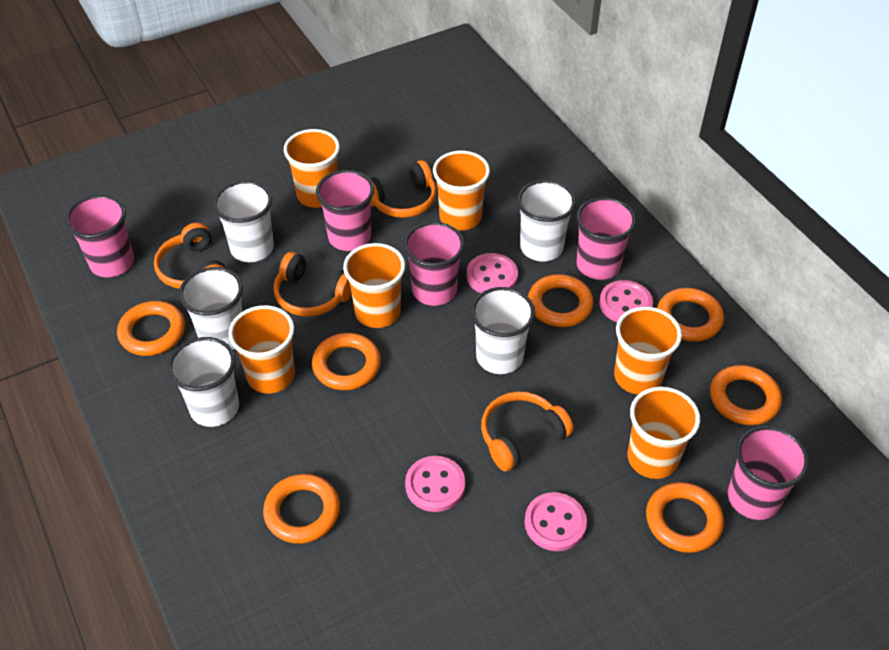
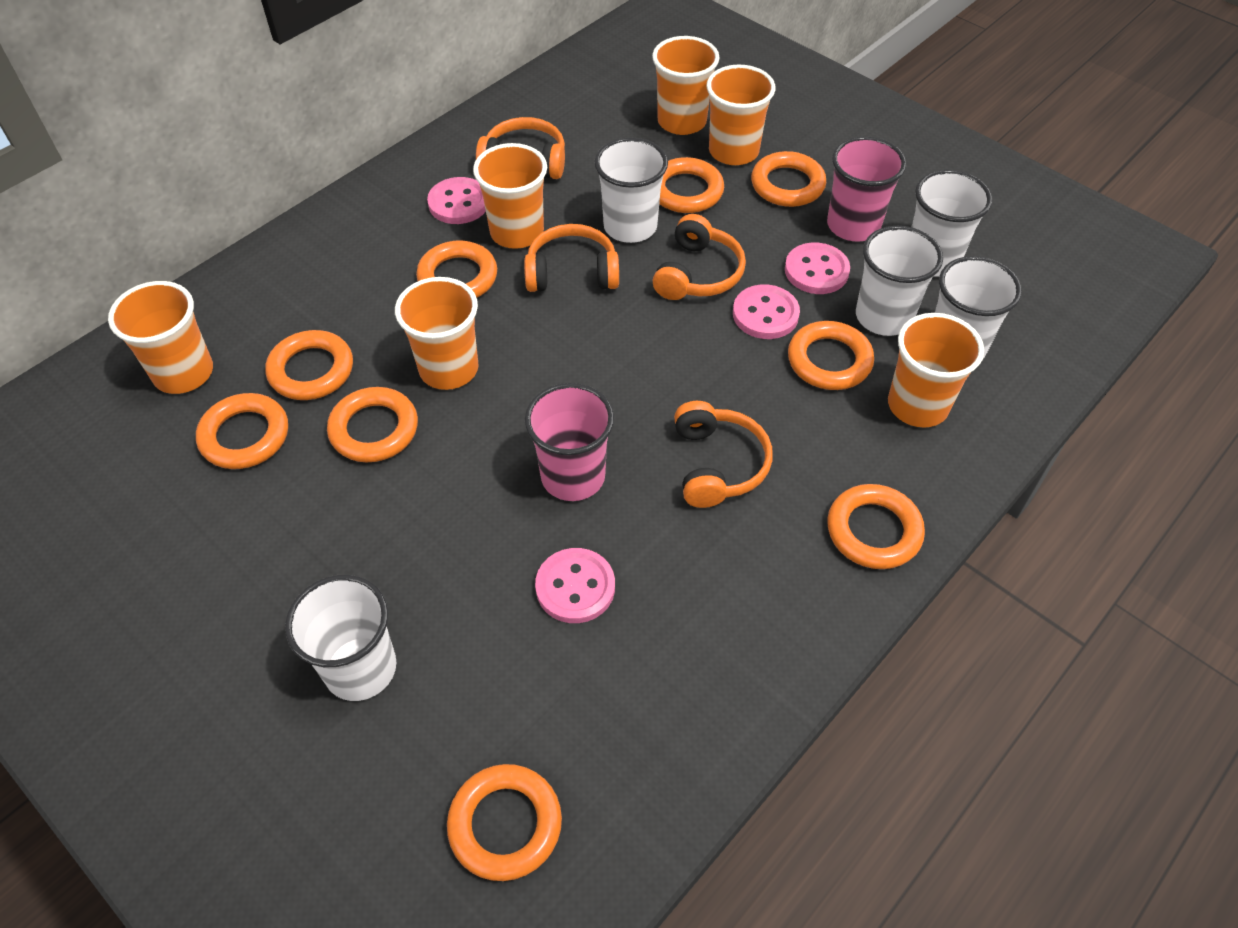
orange ring: 7 -> 9
pink cup: 5 -> 2

